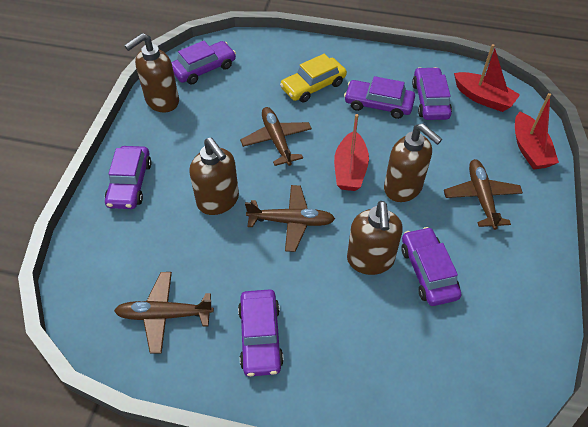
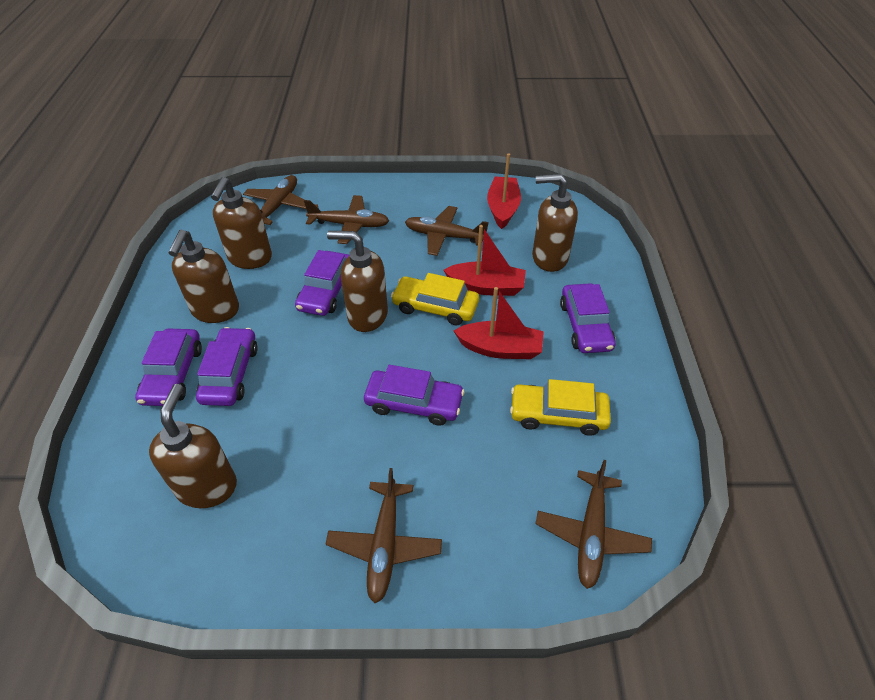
brown plane: 4 -> 5
brown soap dispenser: 4 -> 5
purple car: 6 -> 5
yellow car: 1 -> 2

